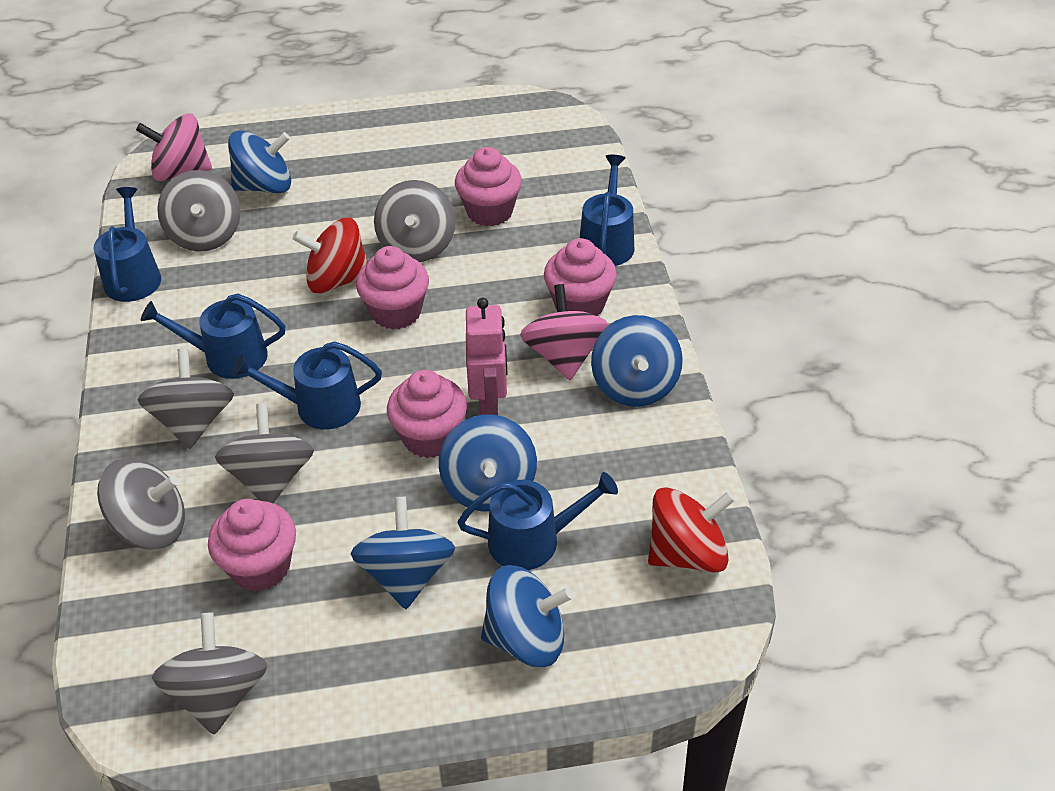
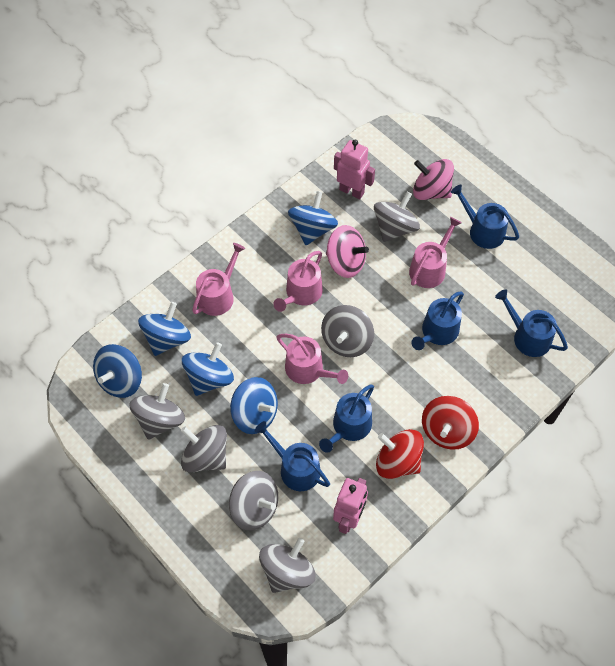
pink cupcake: 5 -> 0
pink robot: 1 -> 2
pink watering can: 0 -> 4

